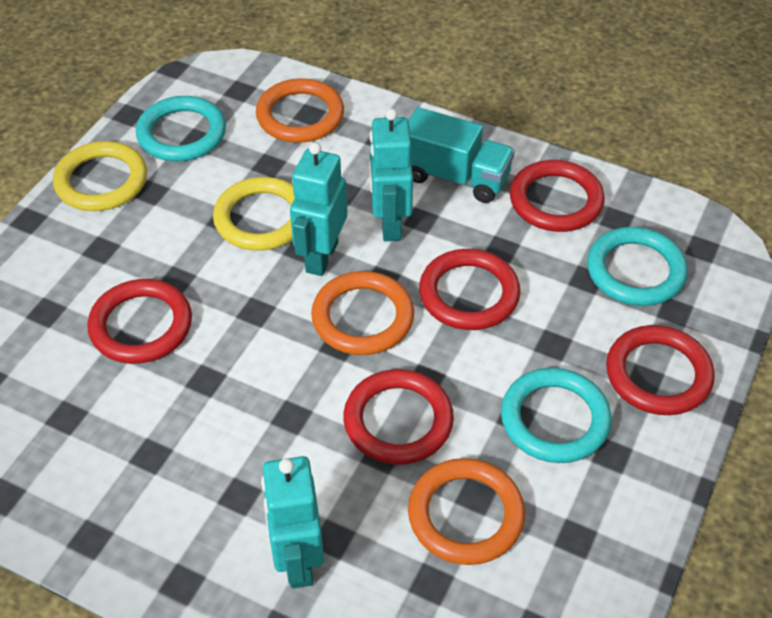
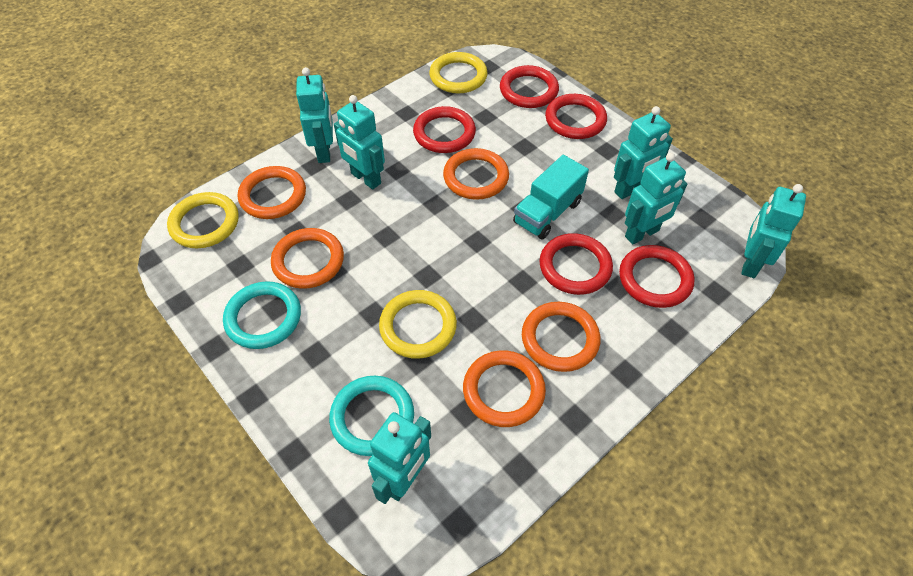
orange ring: 3 -> 5
turquoise ring: 3 -> 2
turquoise robot: 3 -> 6
yellow ring: 2 -> 3

